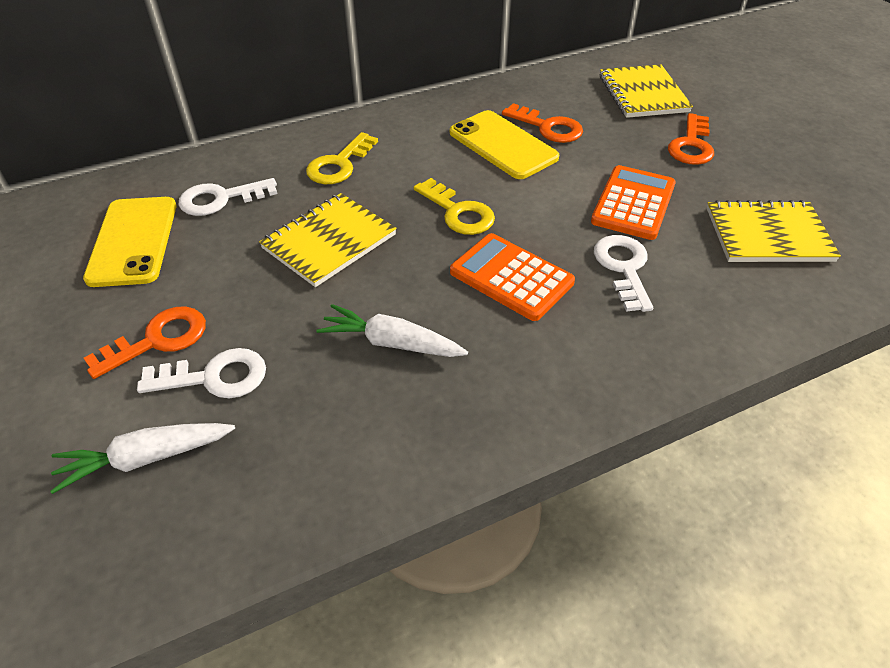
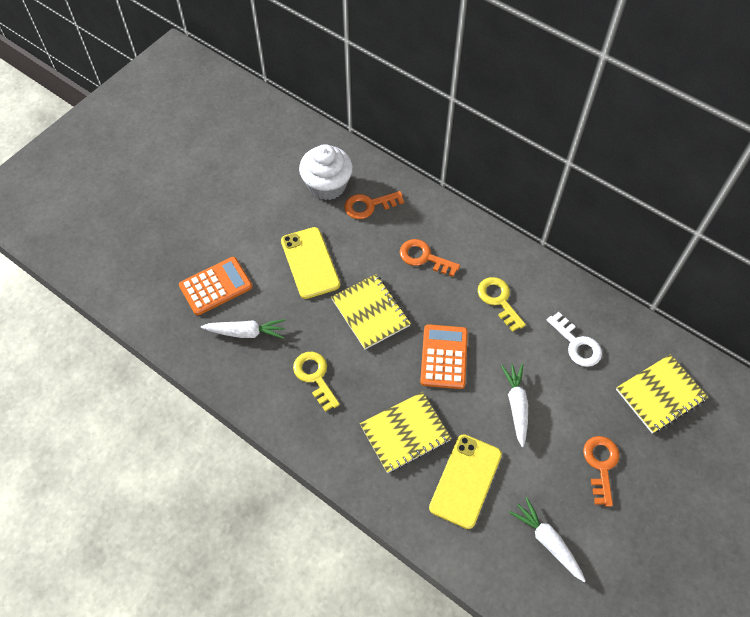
white carrot: 2 -> 3
white cupcake: 0 -> 1
white key: 3 -> 1

